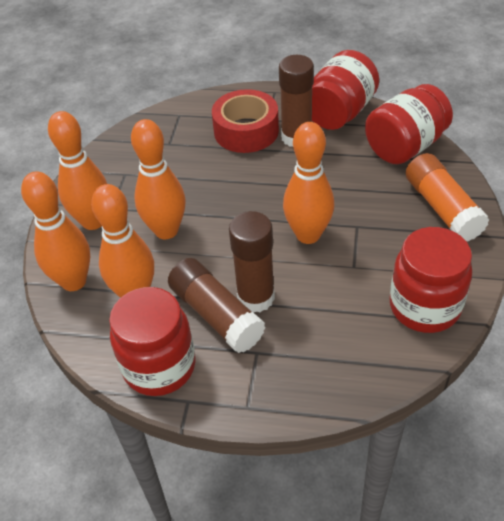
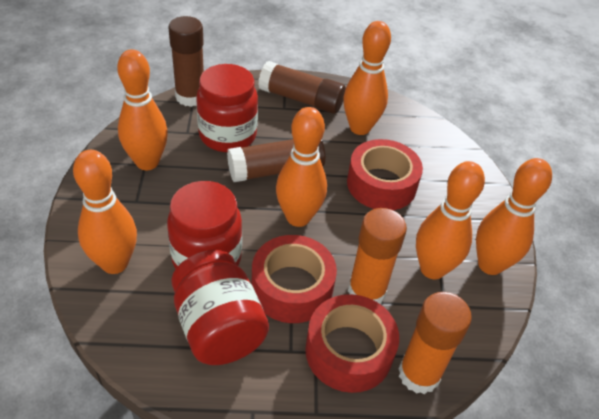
orange bowling pin: 5 -> 6
orange glue stick: 1 -> 2
red jar: 4 -> 3
red tape: 1 -> 3

